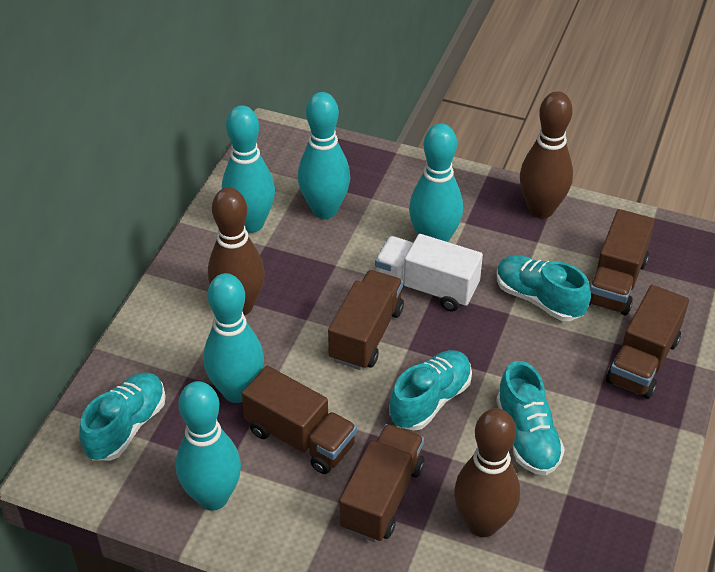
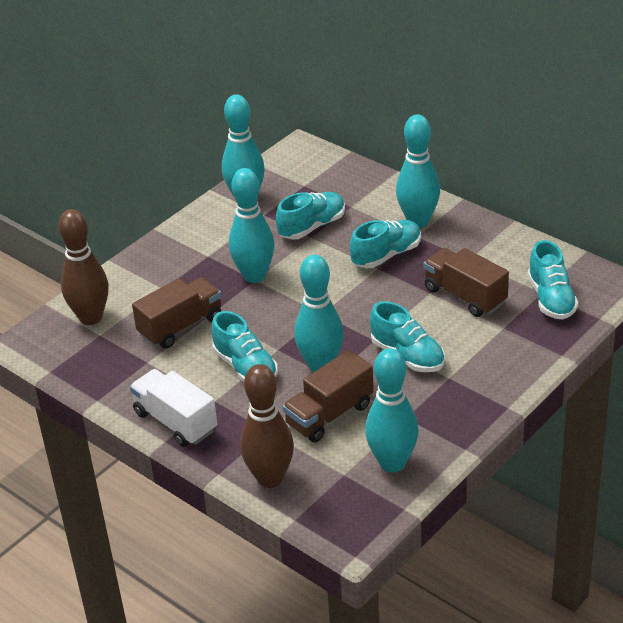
brown bowling pin: 3 -> 2
brown truck: 5 -> 3
turquoise shoe: 4 -> 5

